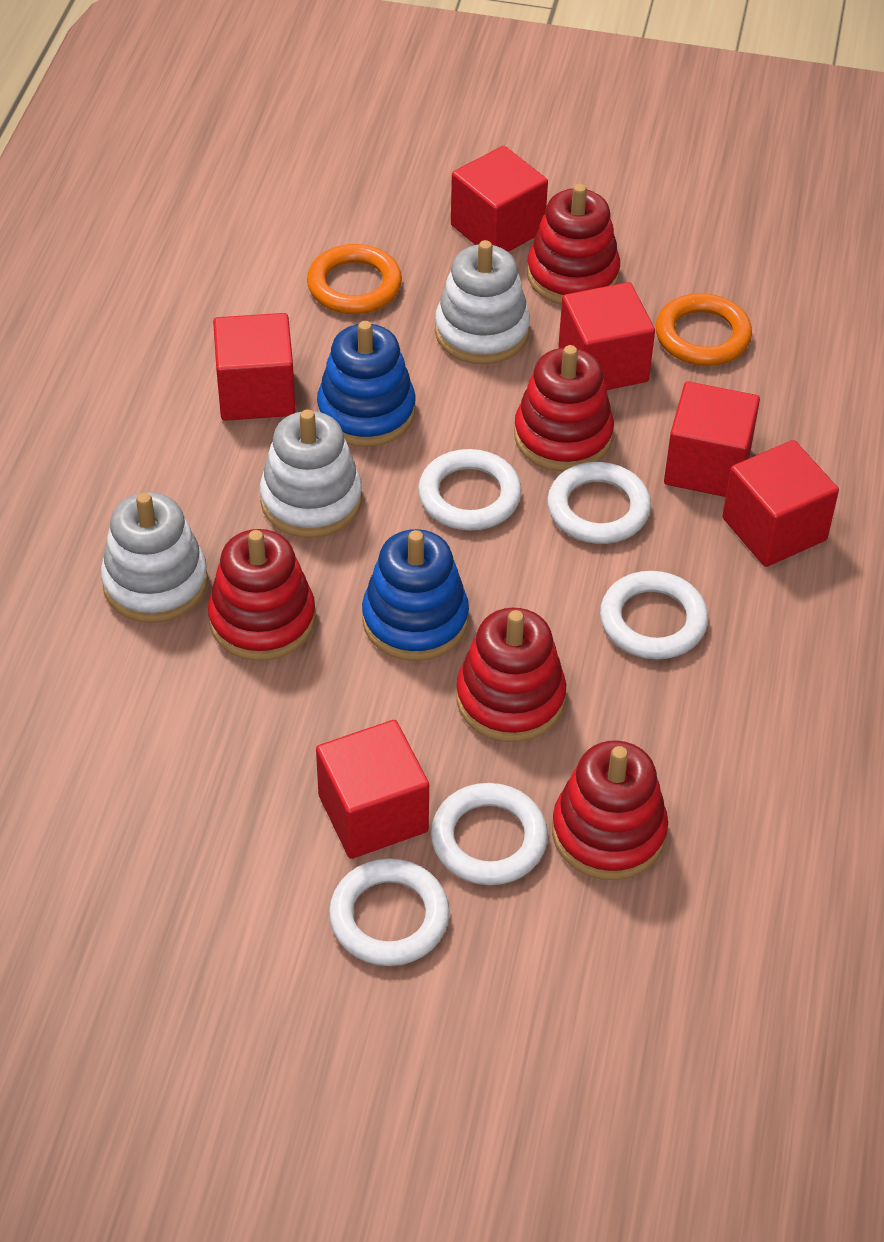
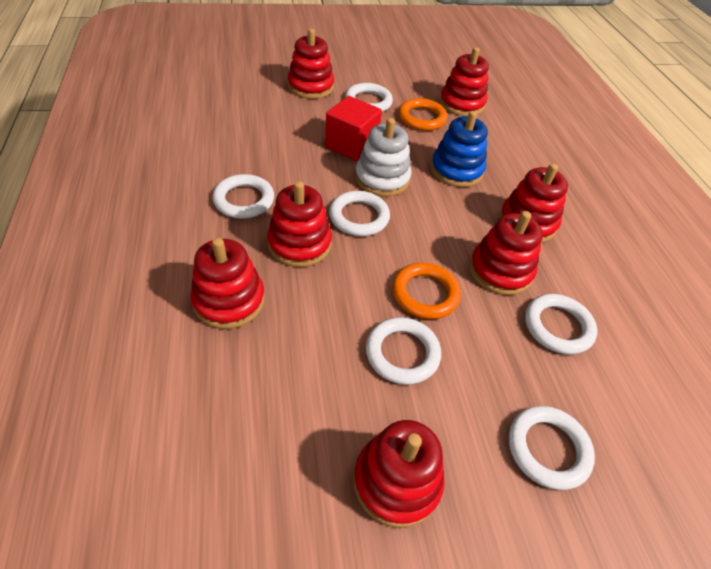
blue stacking toy: 2 -> 1
red cube: 6 -> 1
red stacking toy: 5 -> 7
white ring: 5 -> 6
white stacking toy: 3 -> 1

